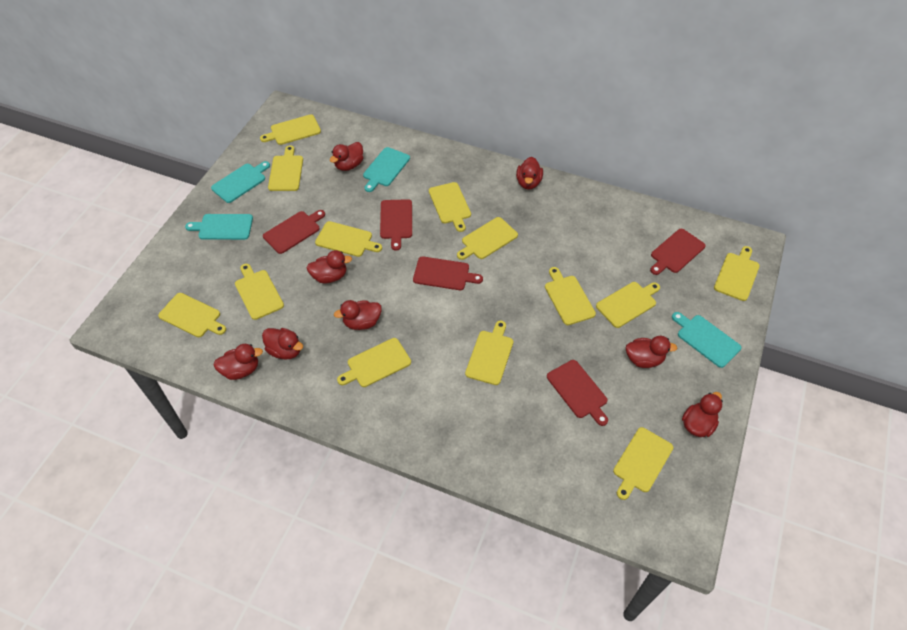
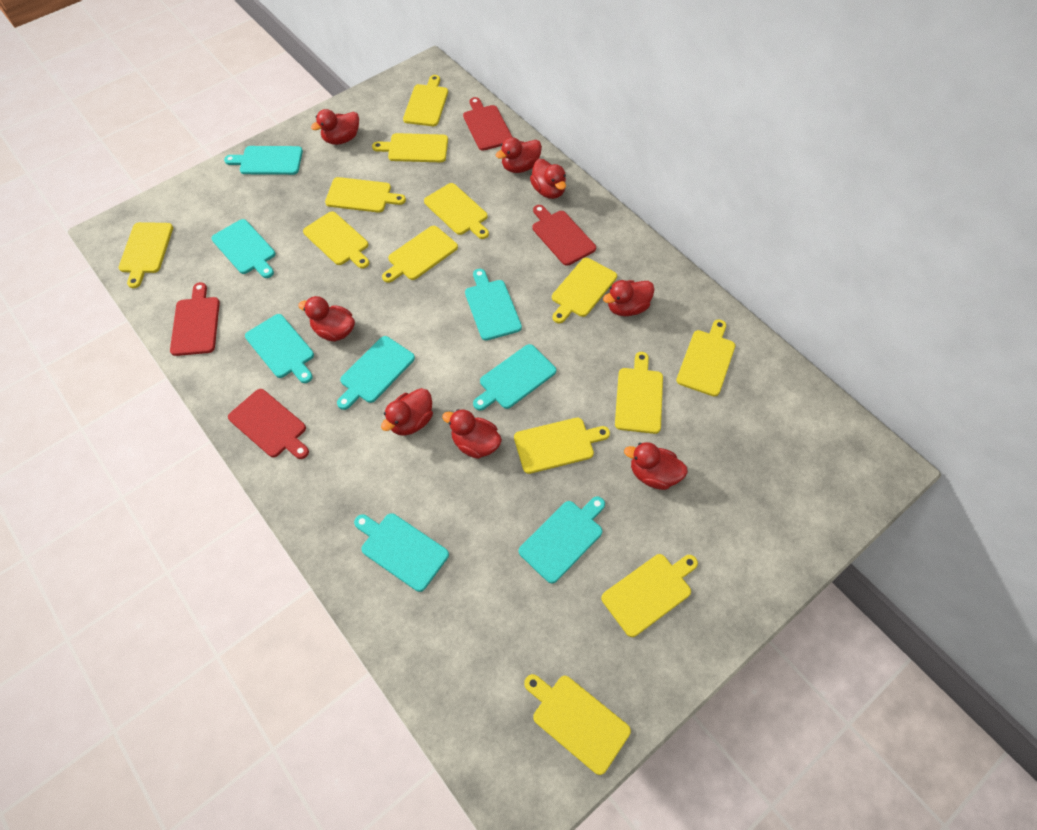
red cutting board: 5 -> 4
turquoise cutting board: 4 -> 8

